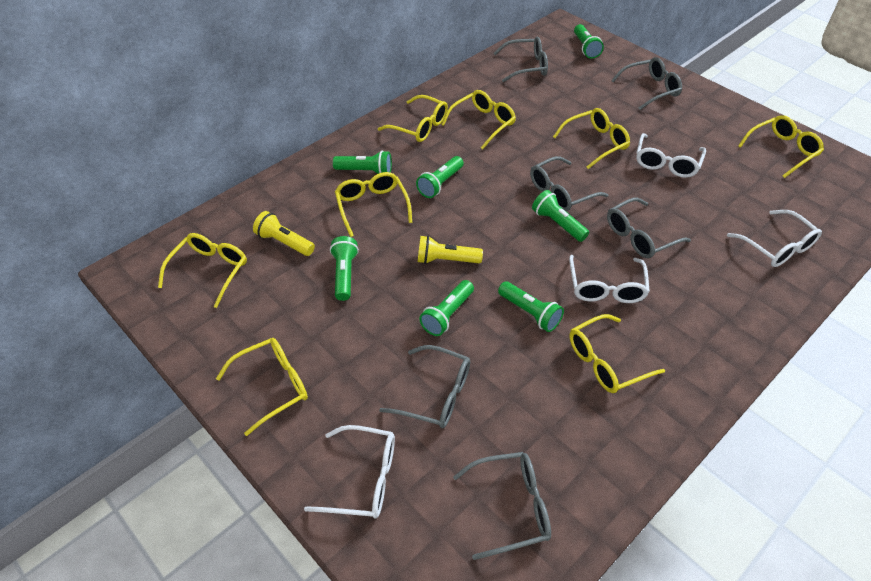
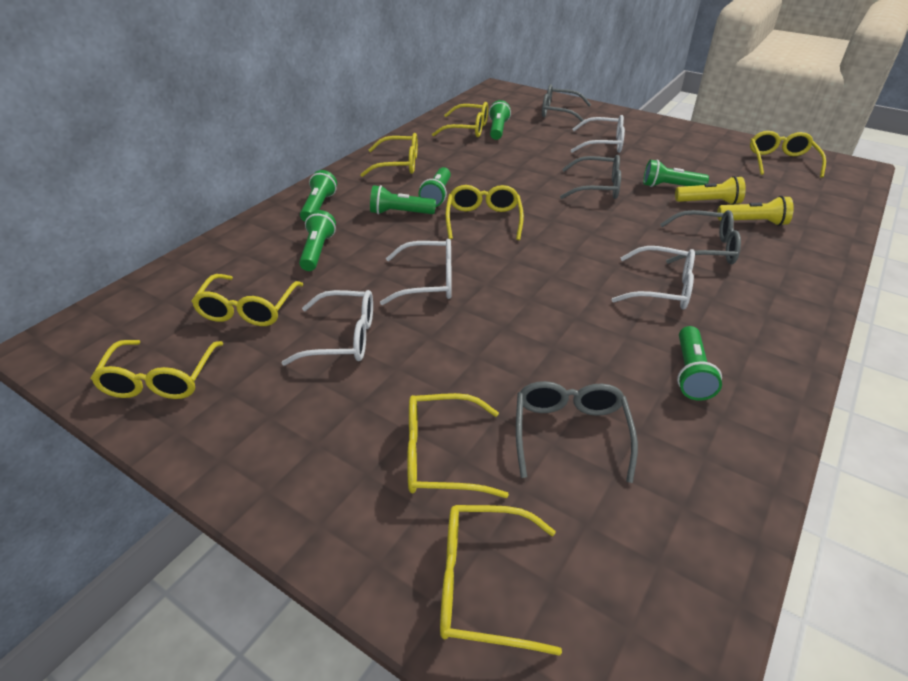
grey glasses: 6 -> 4

